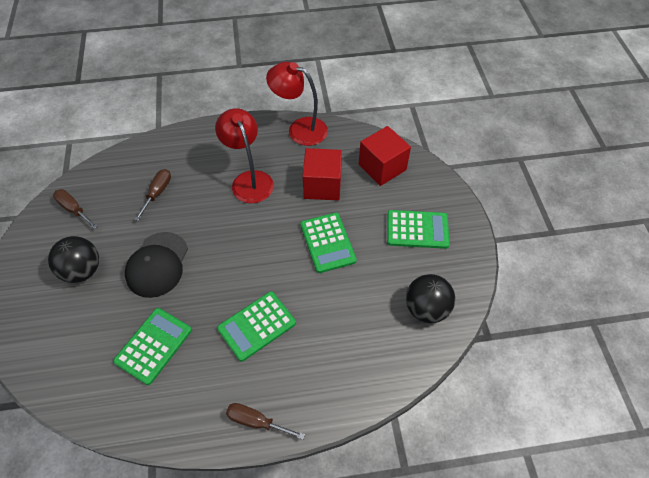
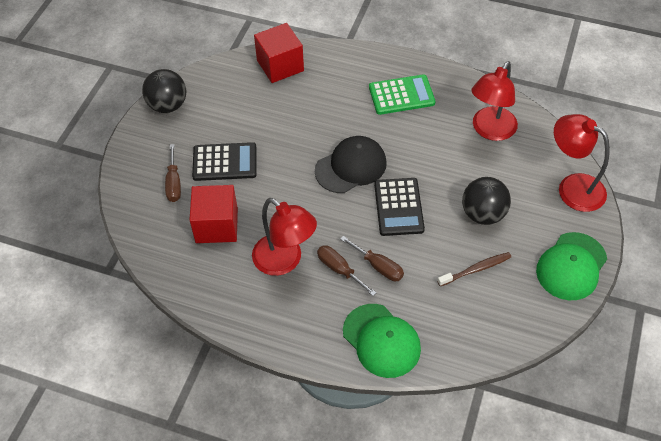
black calculator: 0 -> 2
brown toothbrush: 0 -> 1
green calculator: 4 -> 1
green cap: 0 -> 2
red lamp: 2 -> 3

